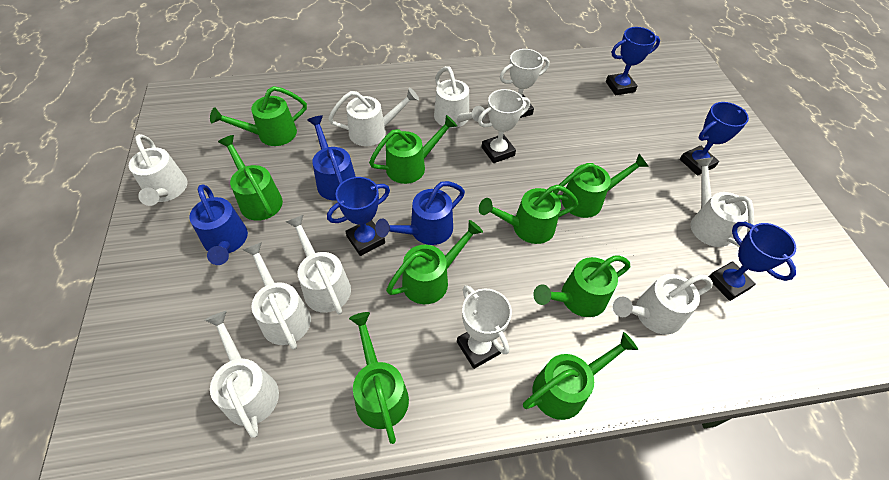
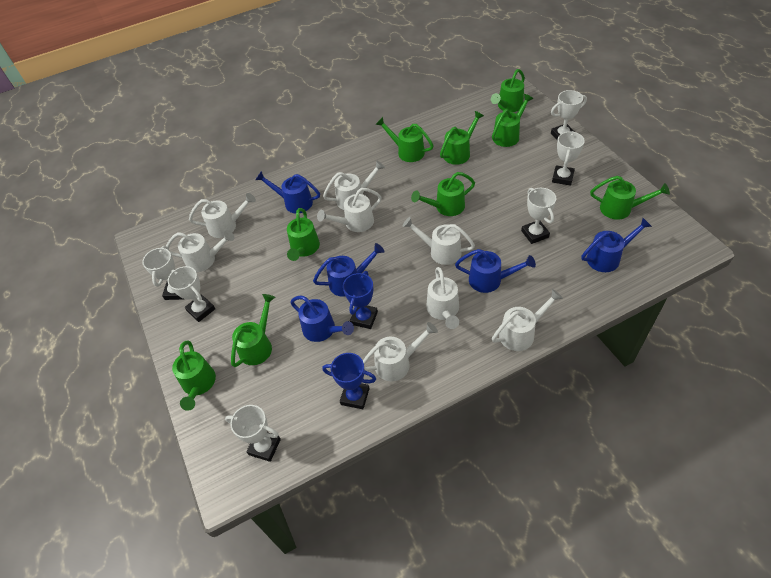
blue trophy: 4 -> 2
blue watering can: 3 -> 5
white trophy: 3 -> 6

